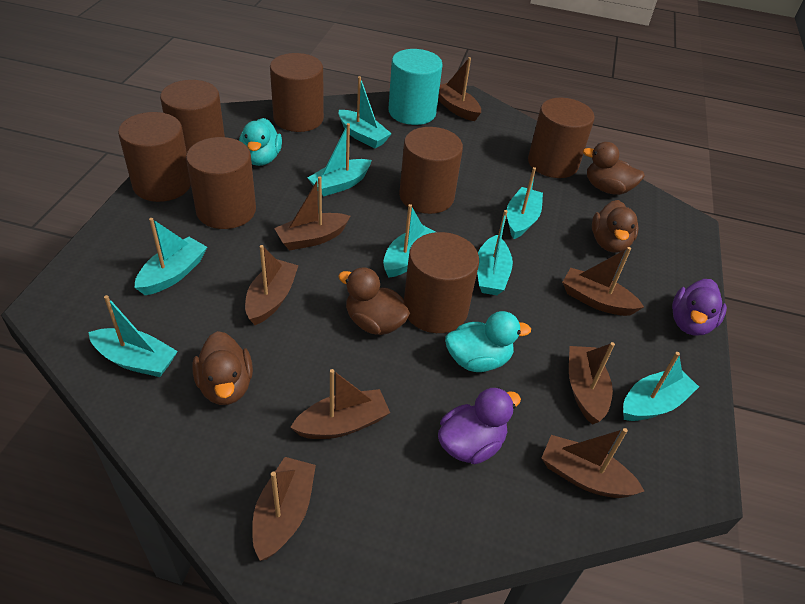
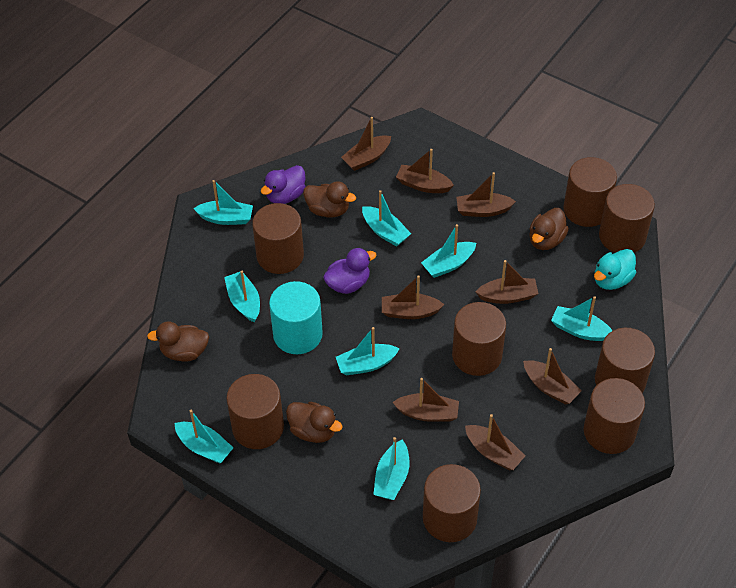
brown cylinder: 7 -> 8
turquoise duck: 2 -> 1

